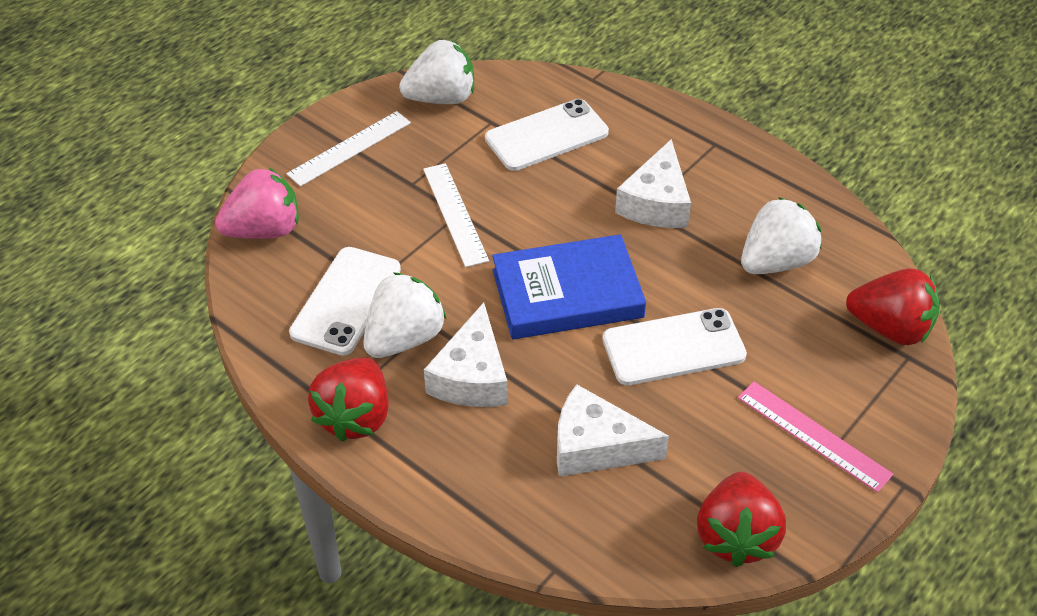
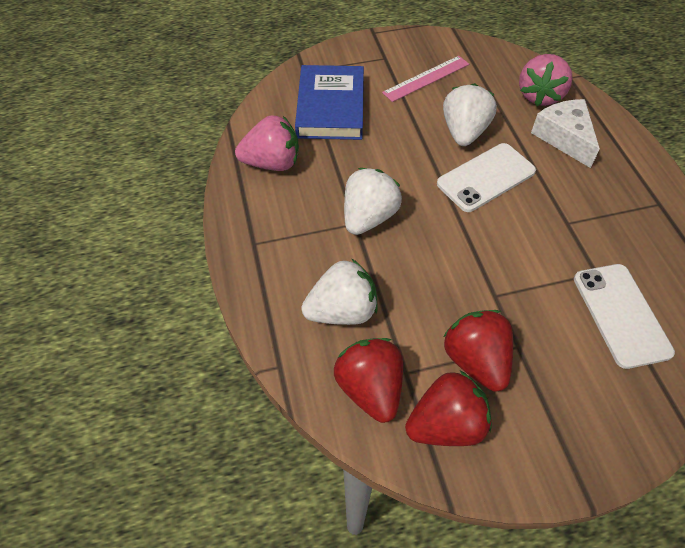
pink strawberry: 1 -> 2
white cheese: 3 -> 1
white phone: 3 -> 2
white ruler: 2 -> 0

